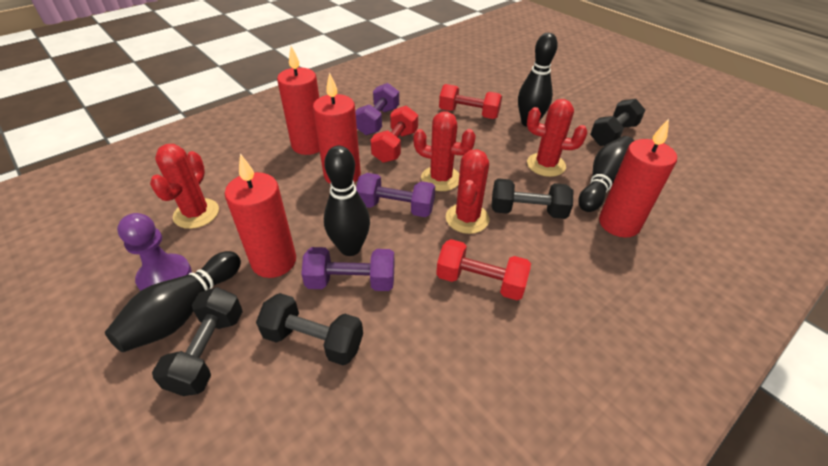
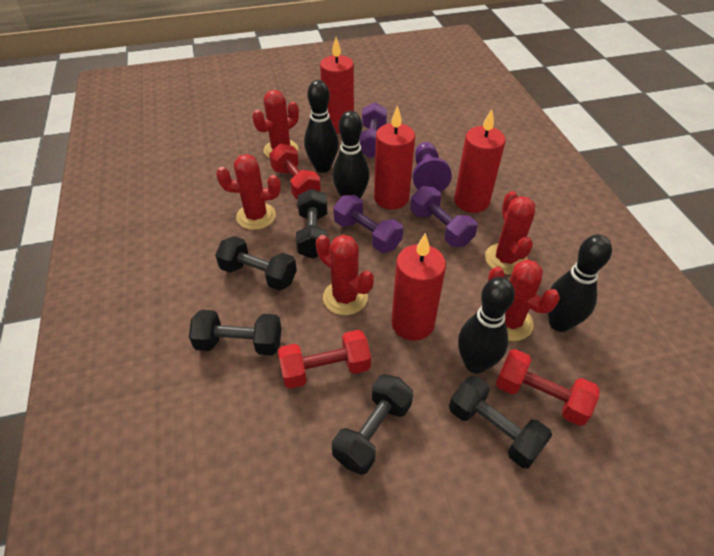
black dumbbell: 4 -> 5
red cactus: 4 -> 5

